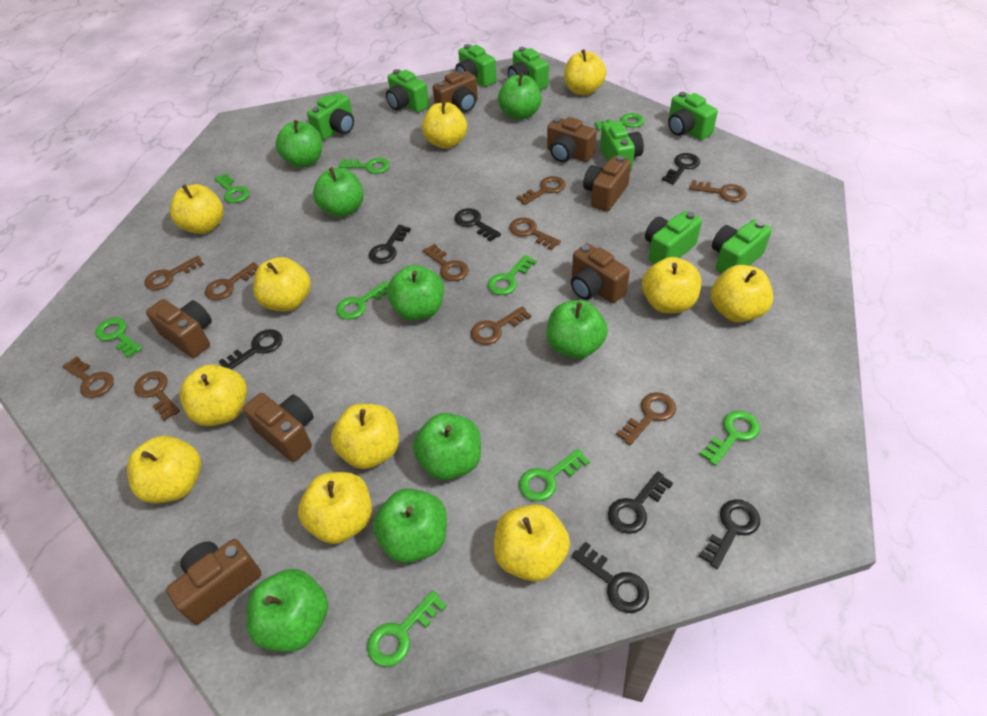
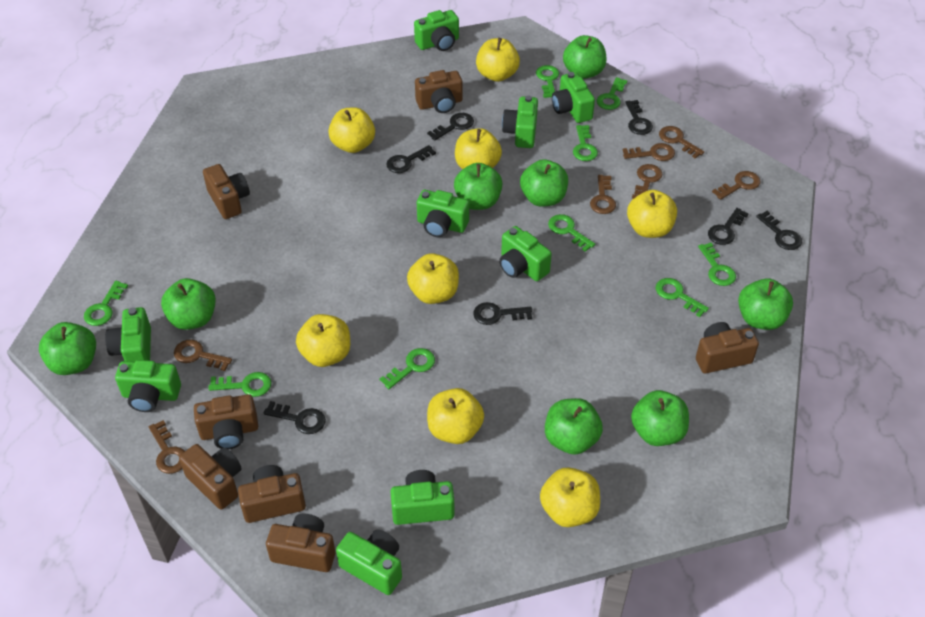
brown key: 10 -> 7
green camera: 8 -> 9
yellow apple: 11 -> 8

